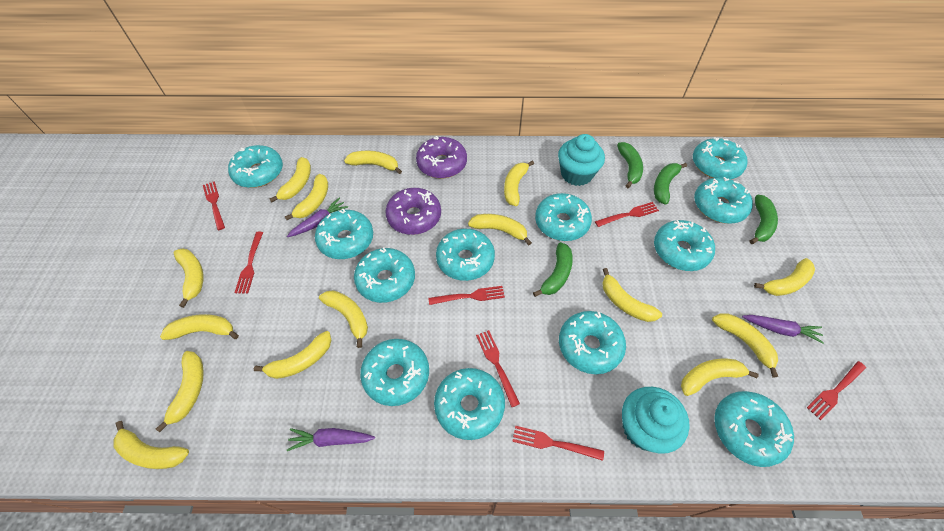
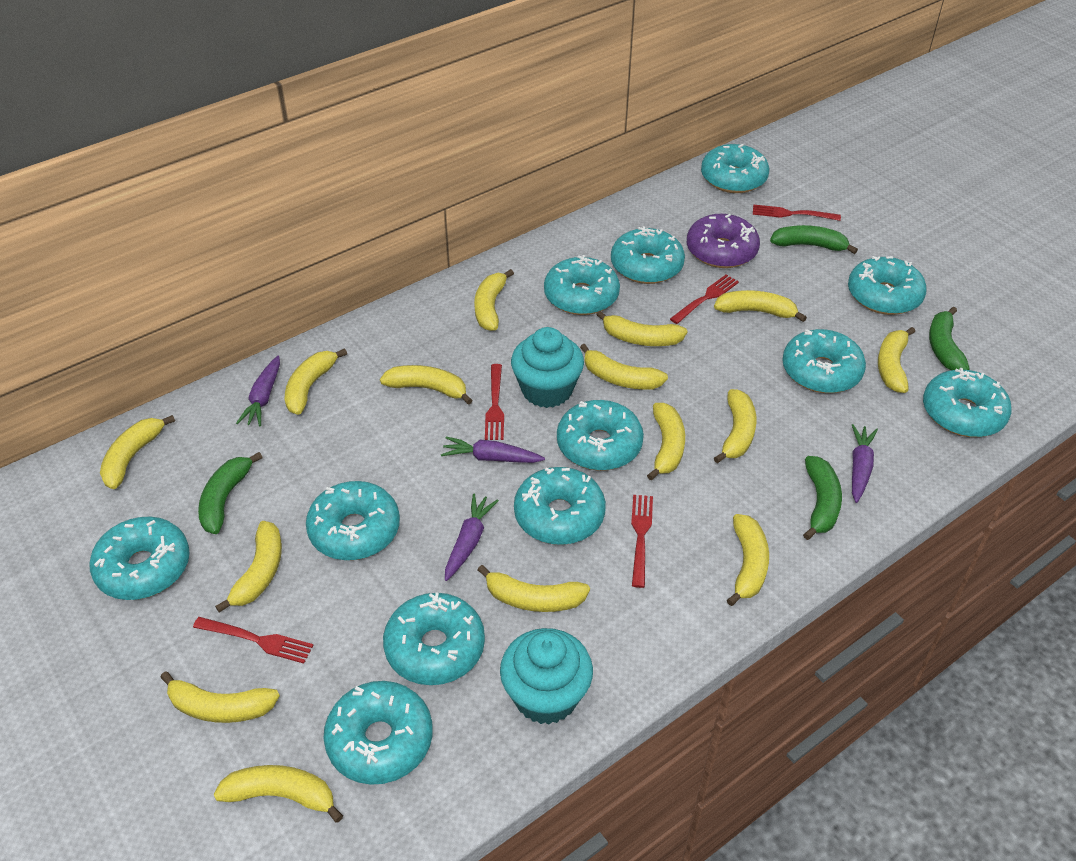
purple carrot: 3 -> 4
purple donut: 2 -> 1
red fork: 7 -> 5

